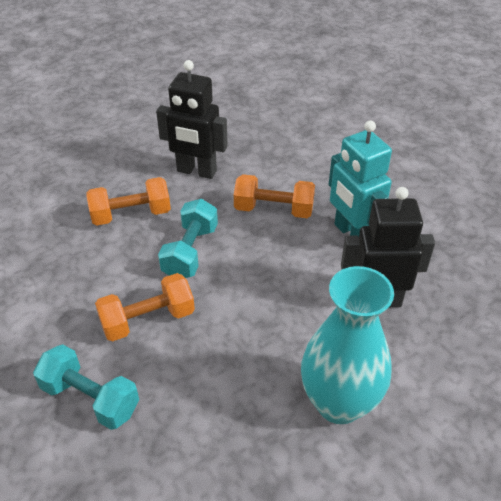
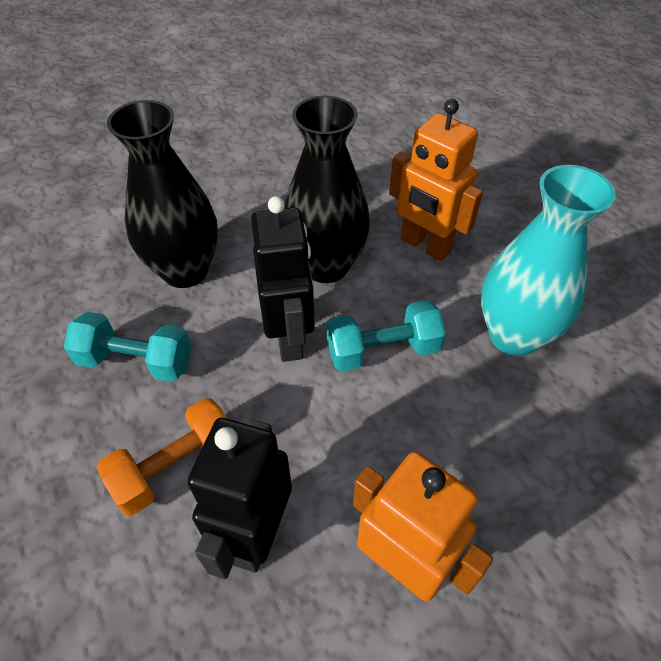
black vase: 0 -> 2
orange dumbbell: 3 -> 1
orange robot: 0 -> 2
turquoise robot: 1 -> 0

